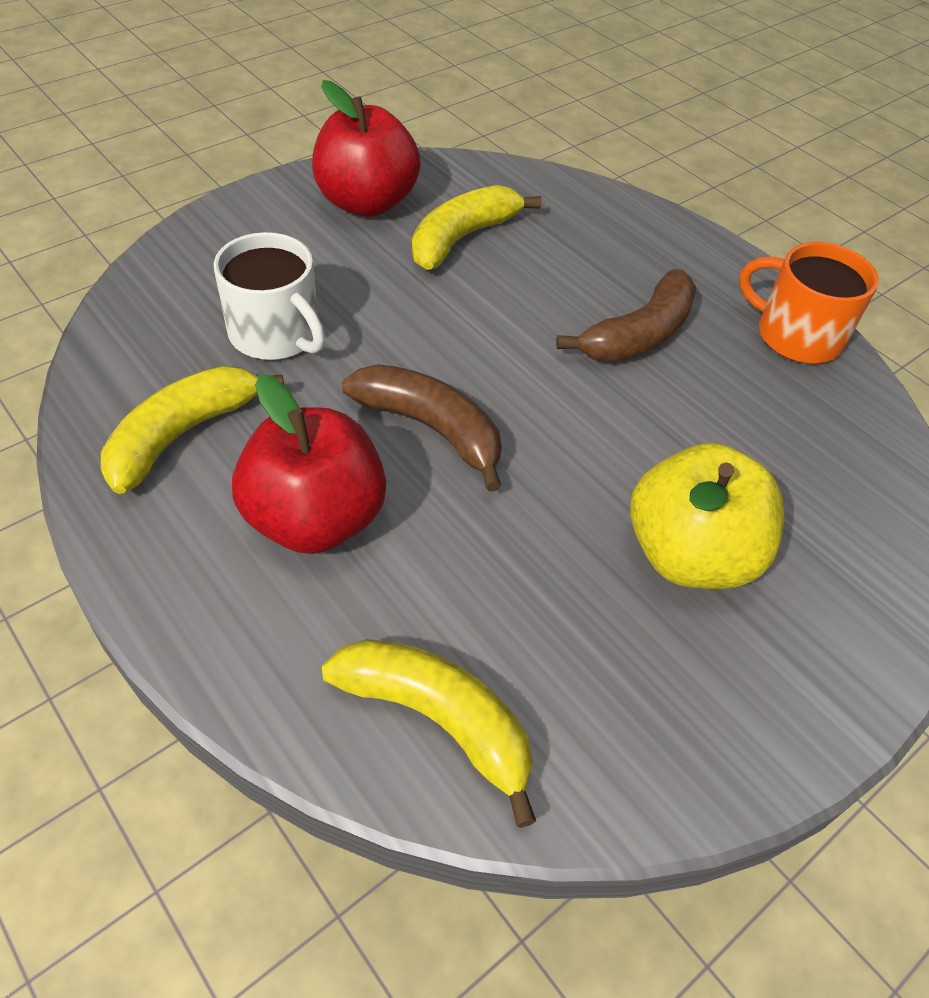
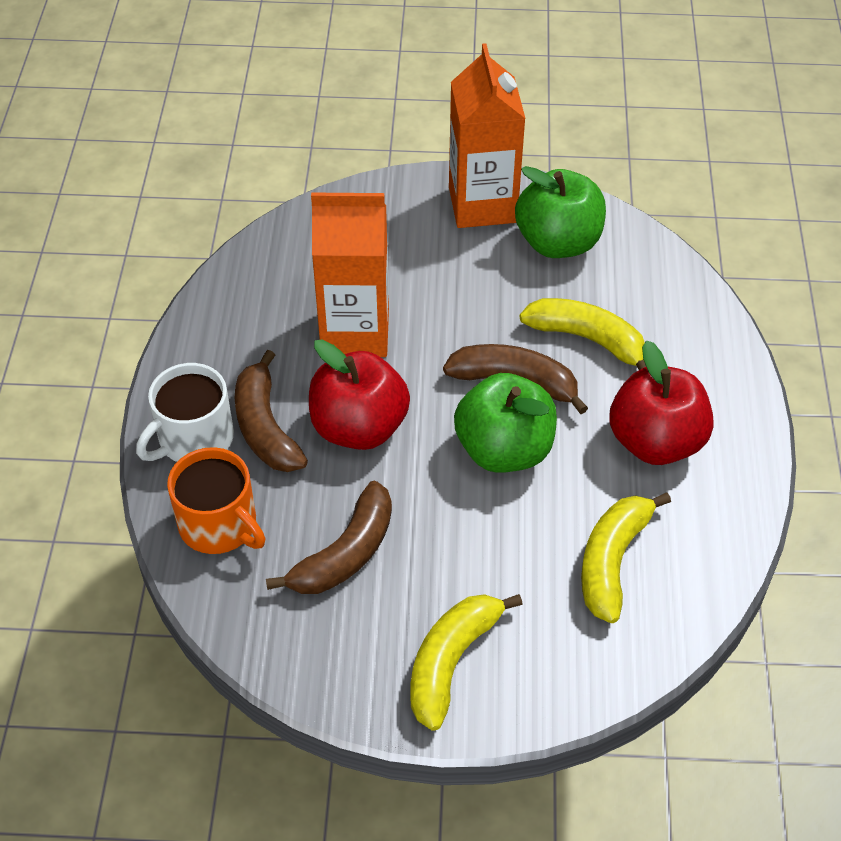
brown banana: 2 -> 3
green apple: 0 -> 2
orange carton: 0 -> 2
yellow apple: 1 -> 0

